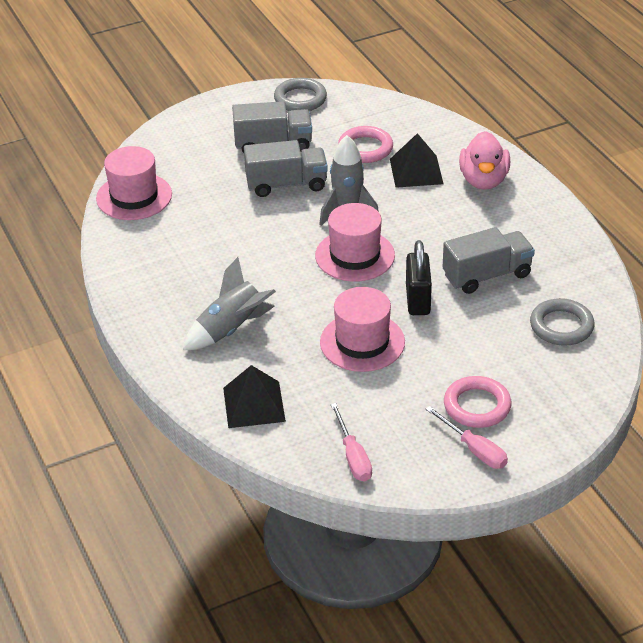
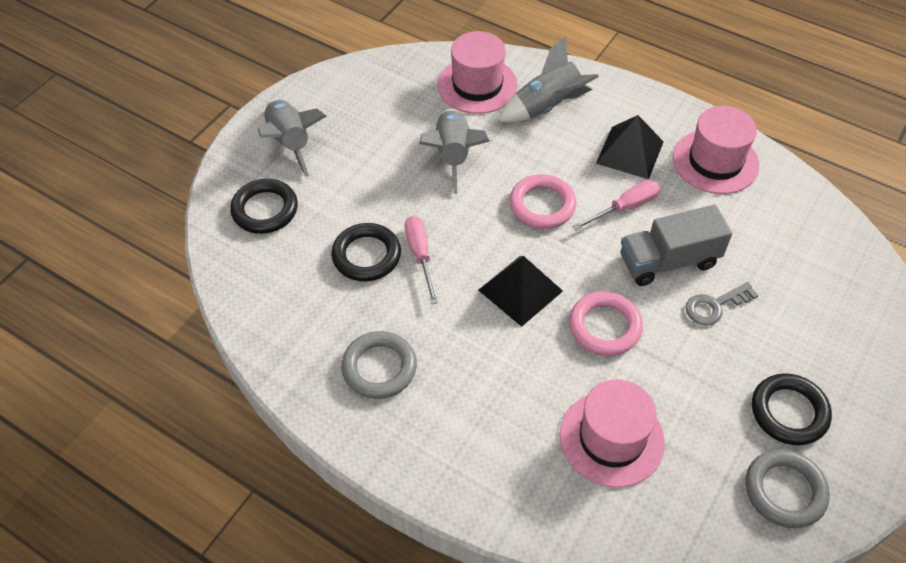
black padlock: 1 -> 0
black ring: 0 -> 3
grey key: 0 -> 1
grey rocket: 2 -> 3
grey truck: 3 -> 1
pink duck: 1 -> 0

